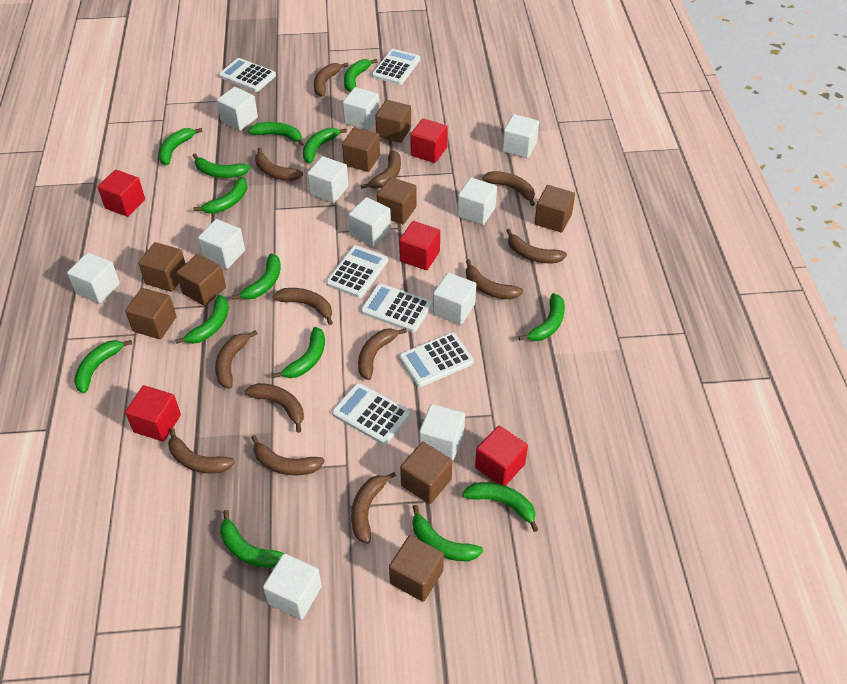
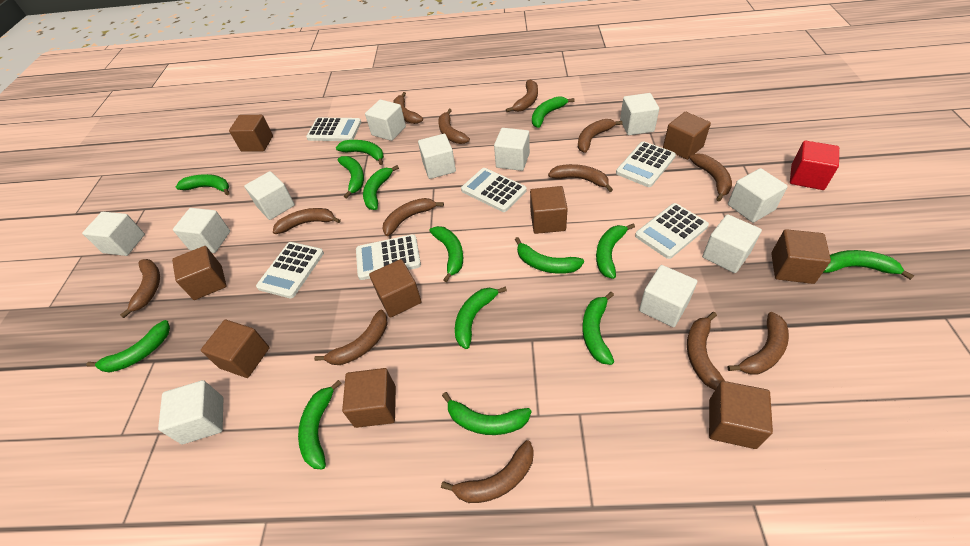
red cube: 5 -> 1

